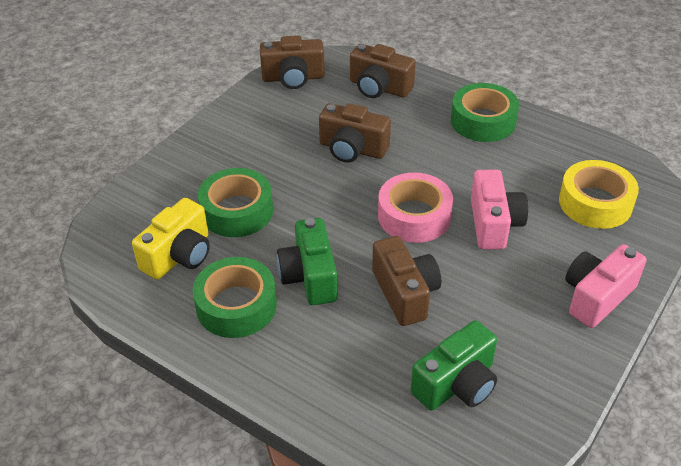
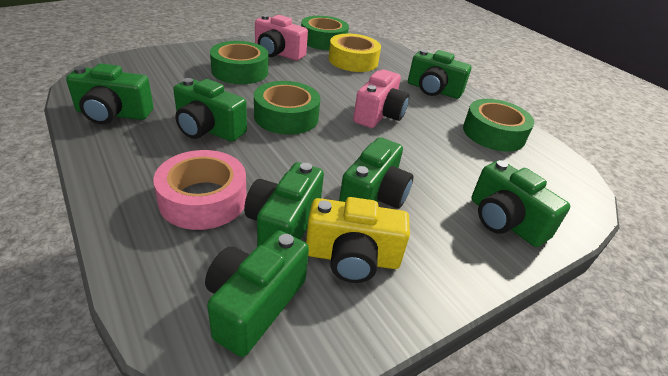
brown camera: 4 -> 0
green camera: 2 -> 7
green tape: 3 -> 4

